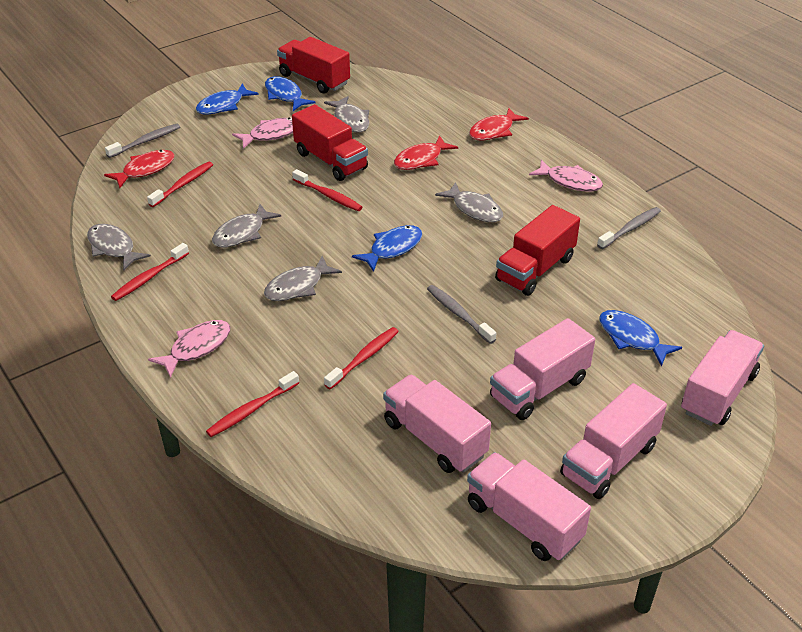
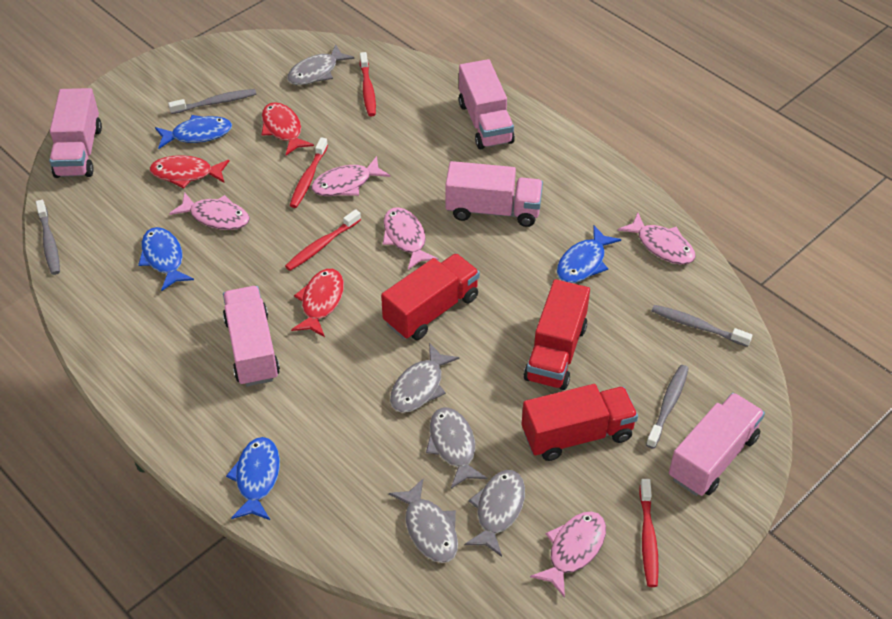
grey toothbrush: 3 -> 4
pink fish: 3 -> 5
red toothbrush: 5 -> 4

